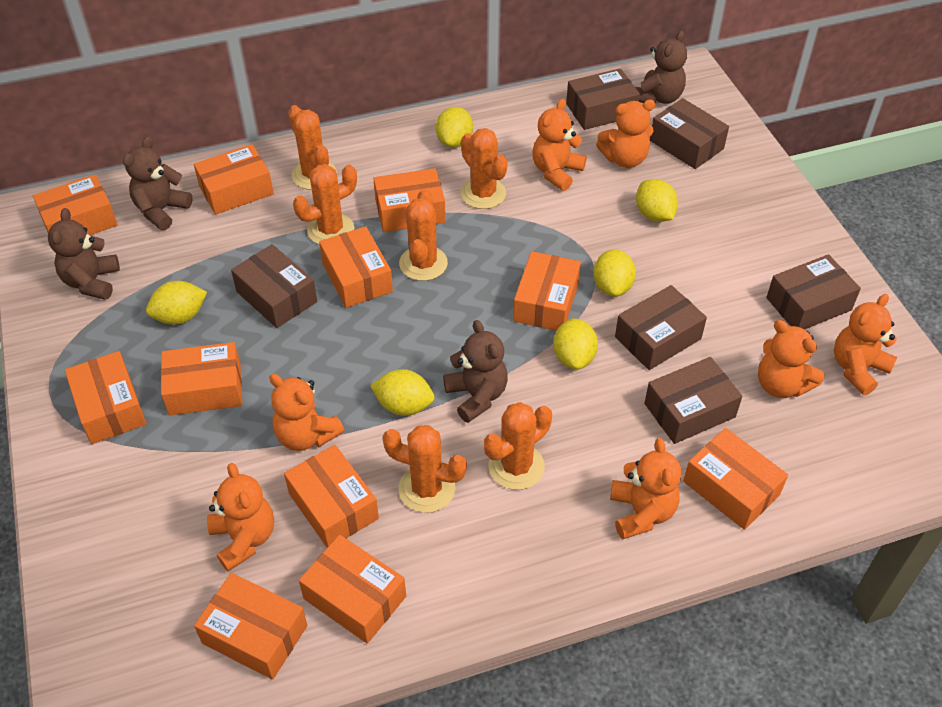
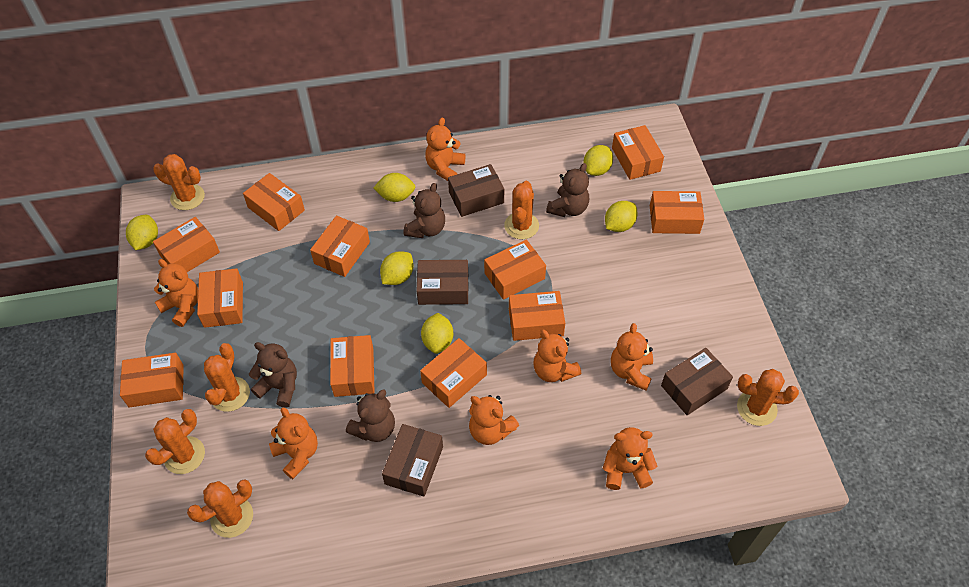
brown box: 6 -> 4

